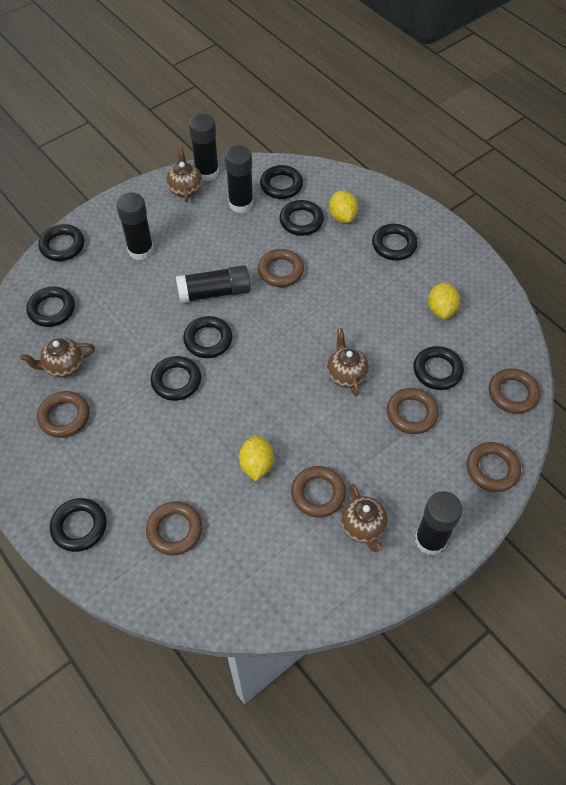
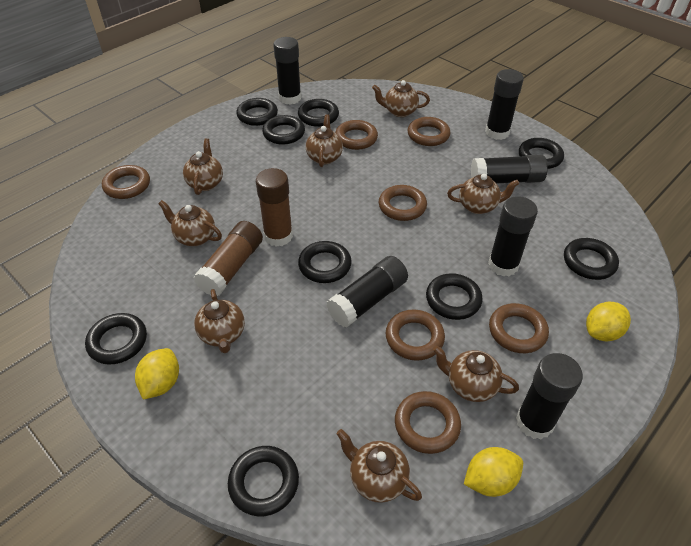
black glue stick: 5 -> 6
brown glue stick: 0 -> 2
brown teapot: 4 -> 8

